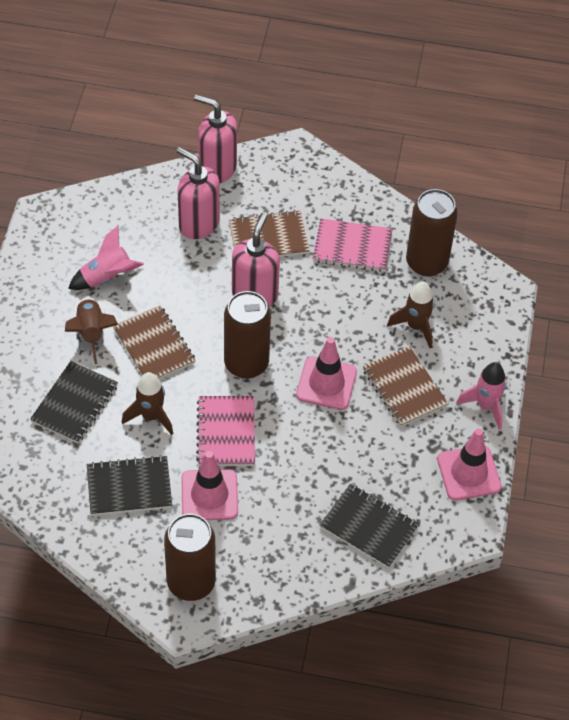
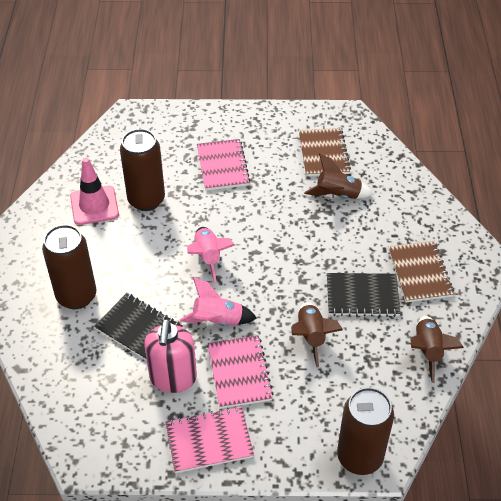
black notebook: 3 -> 2
brown notebook: 3 -> 2
pink notebook: 2 -> 3
pink soap dispenser: 3 -> 1
pink traffic cone: 3 -> 1

